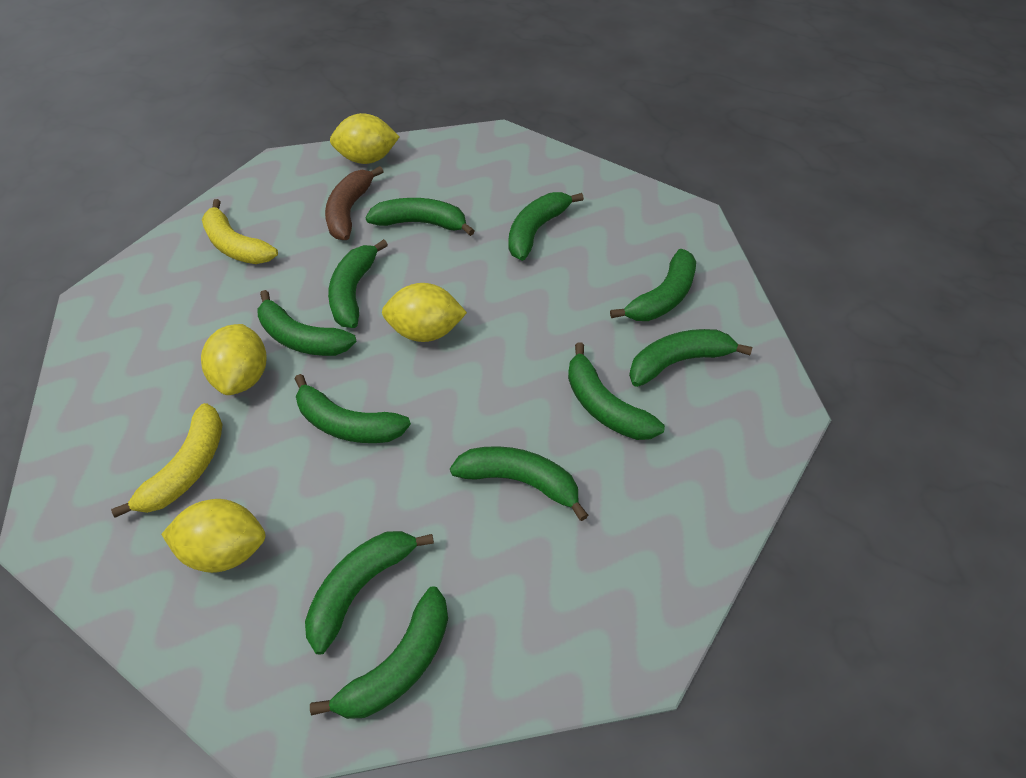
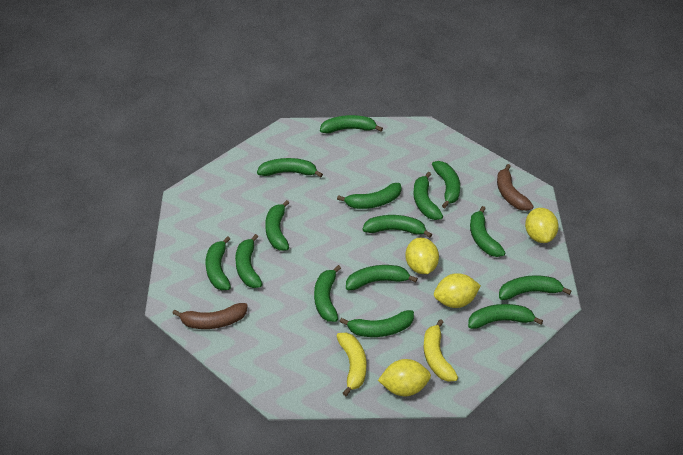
brown banana: 1 -> 2
green banana: 11 -> 15

